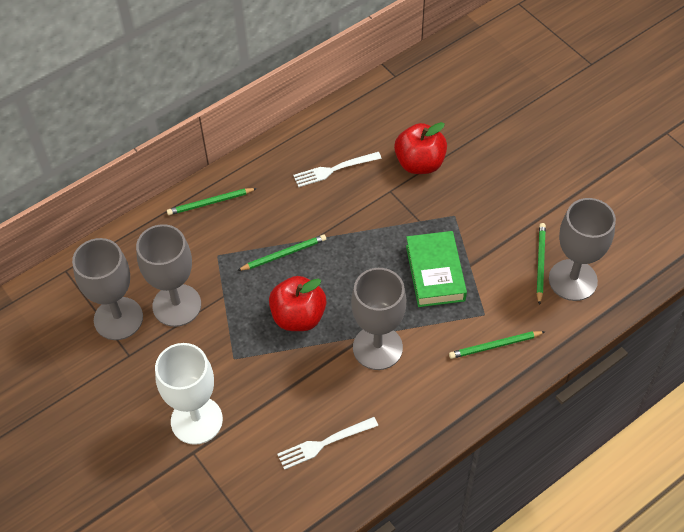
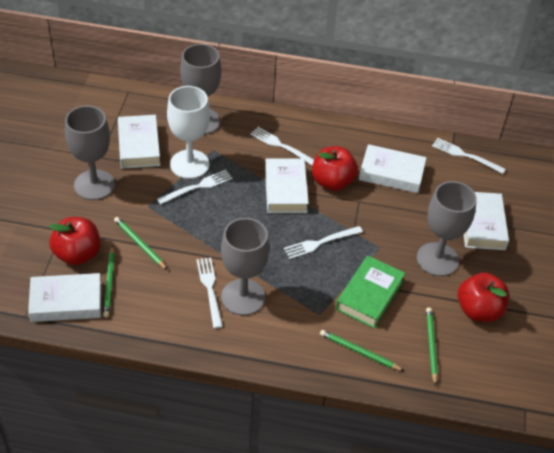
red apple: 2 -> 3
white book: 0 -> 5
white fork: 2 -> 5

